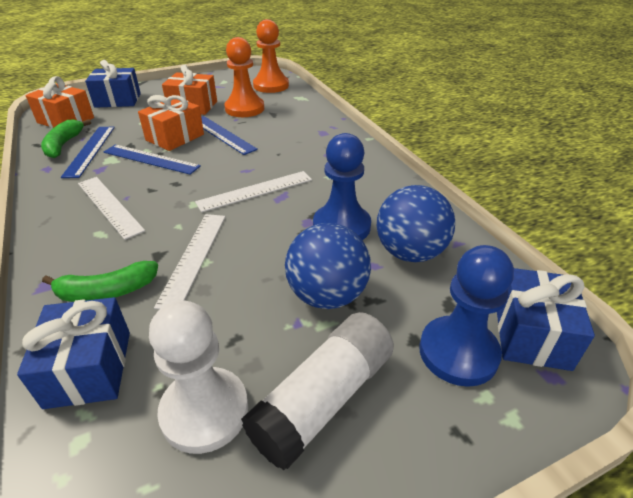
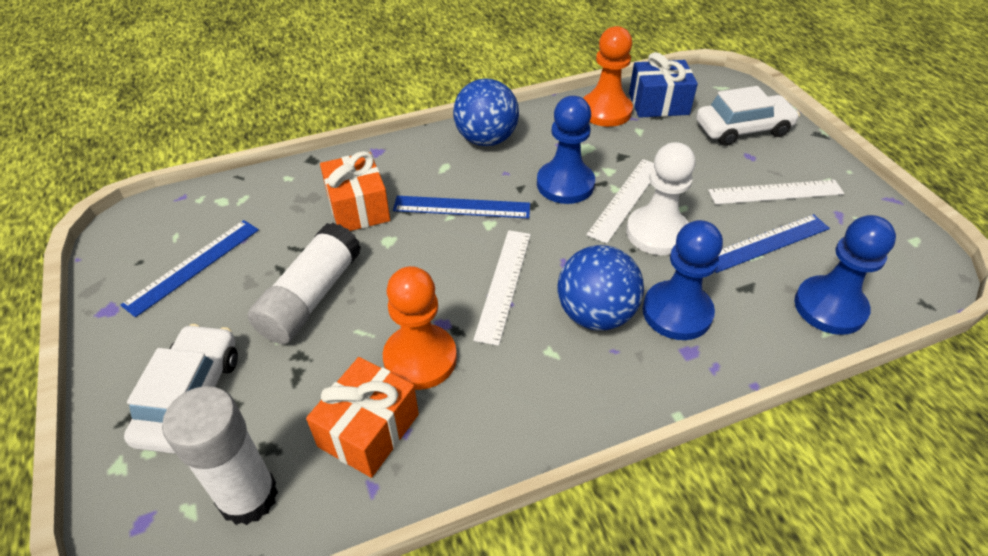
blue gift: 3 -> 1
blue pawn: 2 -> 3
green banana: 2 -> 0
orange gift: 3 -> 2
white car: 0 -> 2
white glue stick: 1 -> 2

